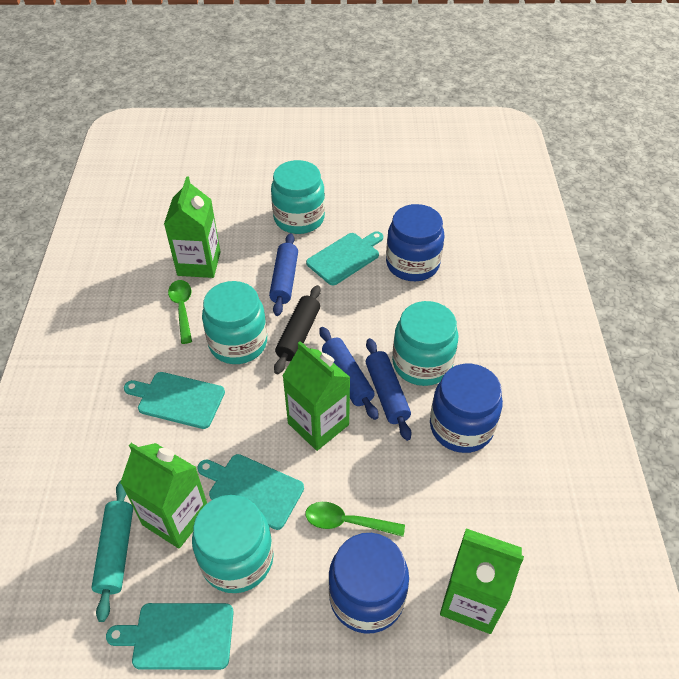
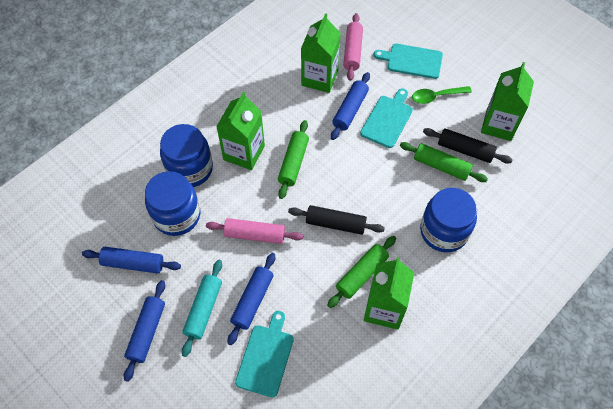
black rolling pin: 1 -> 2
blue rolling pin: 3 -> 4
green rolling pin: 0 -> 3
green spoon: 2 -> 1
pink rolling pin: 0 -> 2
turquoise cutting board: 4 -> 3
turquoise jar: 4 -> 0

